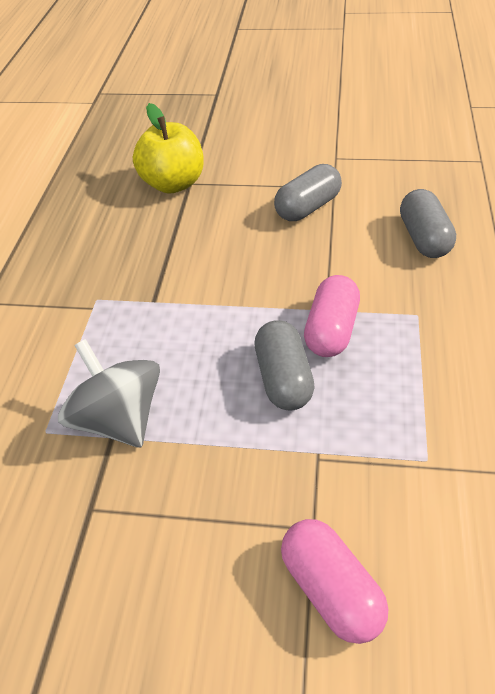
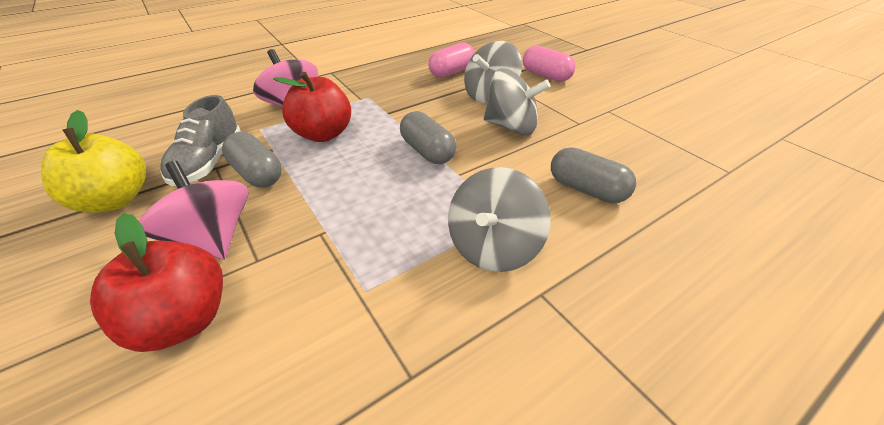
grey shoe: 0 -> 1
grey spinning top: 1 -> 3
pink spinning top: 0 -> 2
red apple: 0 -> 2

